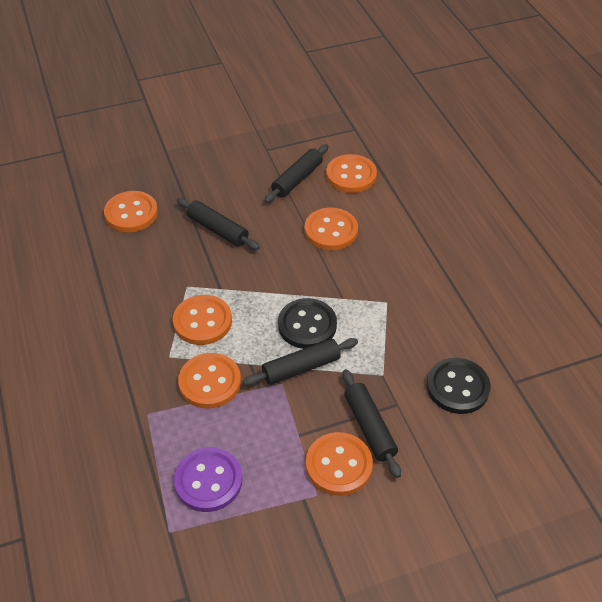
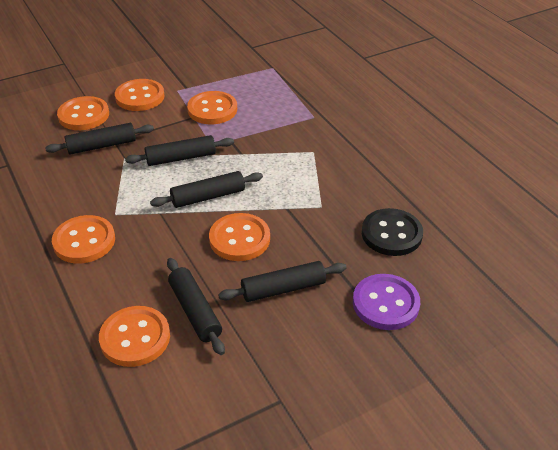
black button: 2 -> 1
black rolling pin: 4 -> 5

